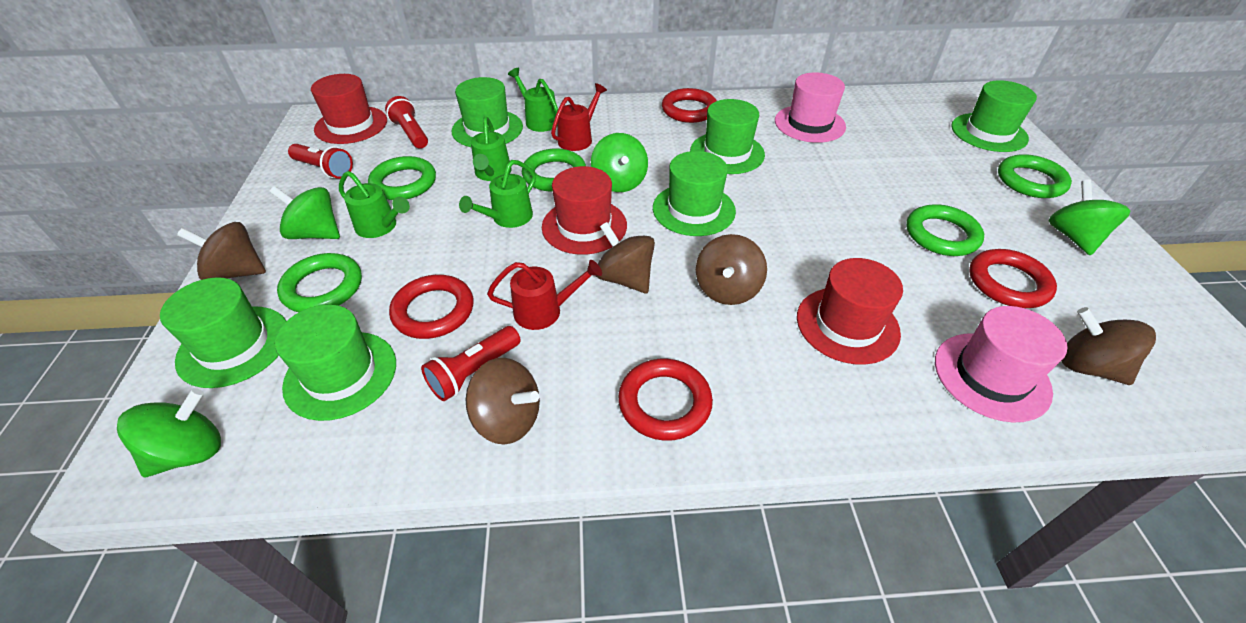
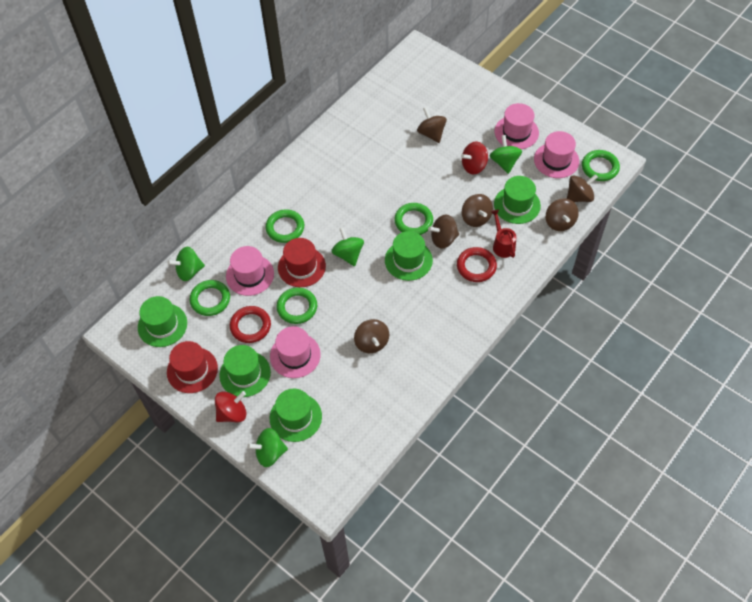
brown spinning top: 5 -> 6
green hat: 6 -> 5
green watering can: 4 -> 0
pink hat: 2 -> 4
red flashlight: 3 -> 0
red hat: 3 -> 2
red ring: 4 -> 2
red spinning top: 0 -> 2
red watering can: 2 -> 1

